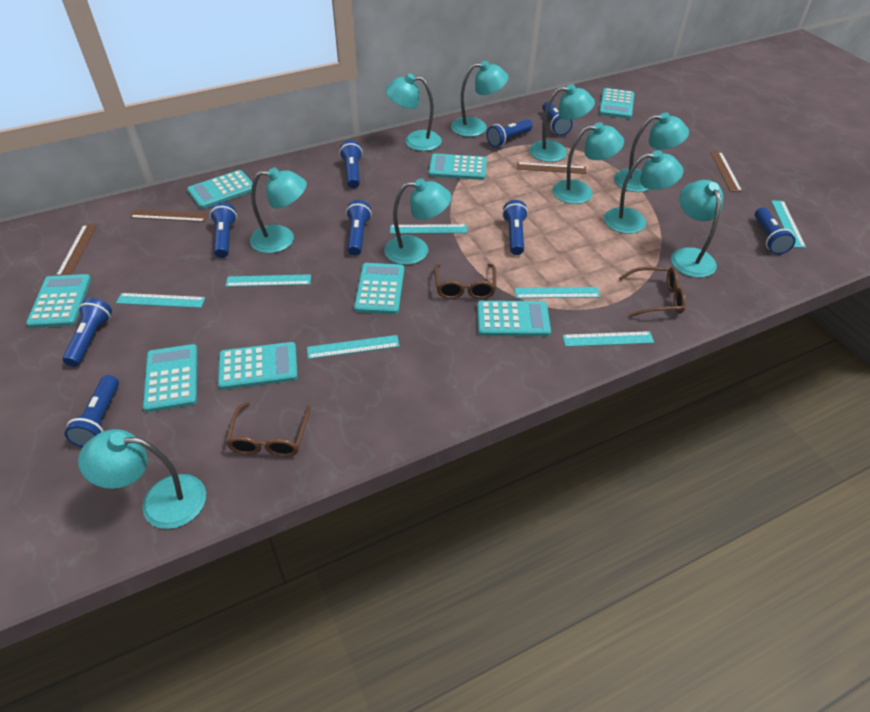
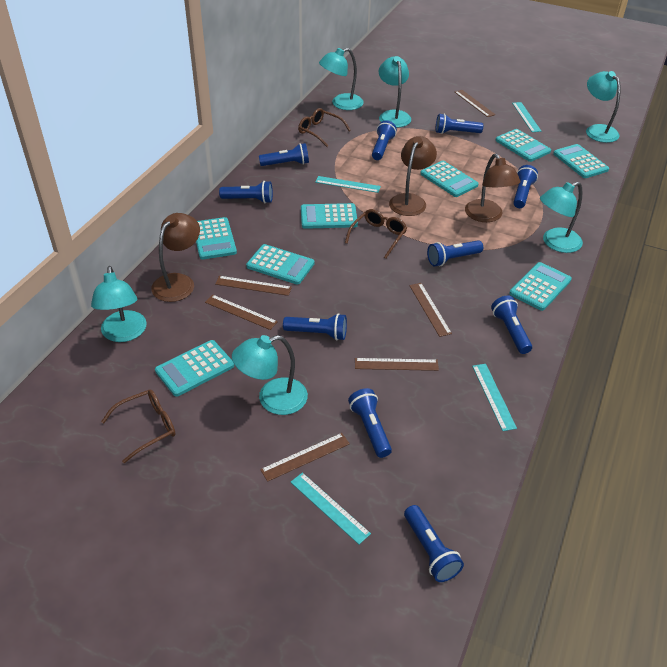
blue flashlight: 9 -> 10
brown lamp: 0 -> 3
brown ruler: 4 -> 6
turquoise lamp: 10 -> 6
turquoise ruler: 7 -> 4

